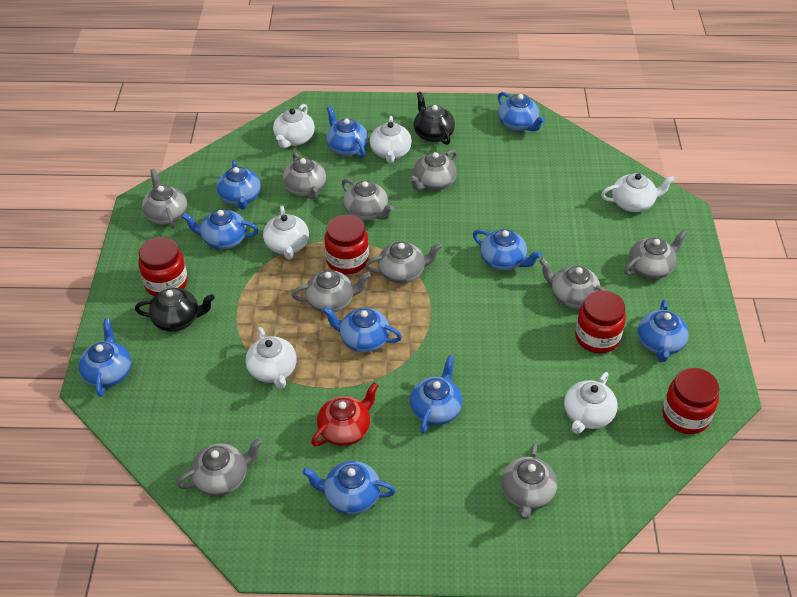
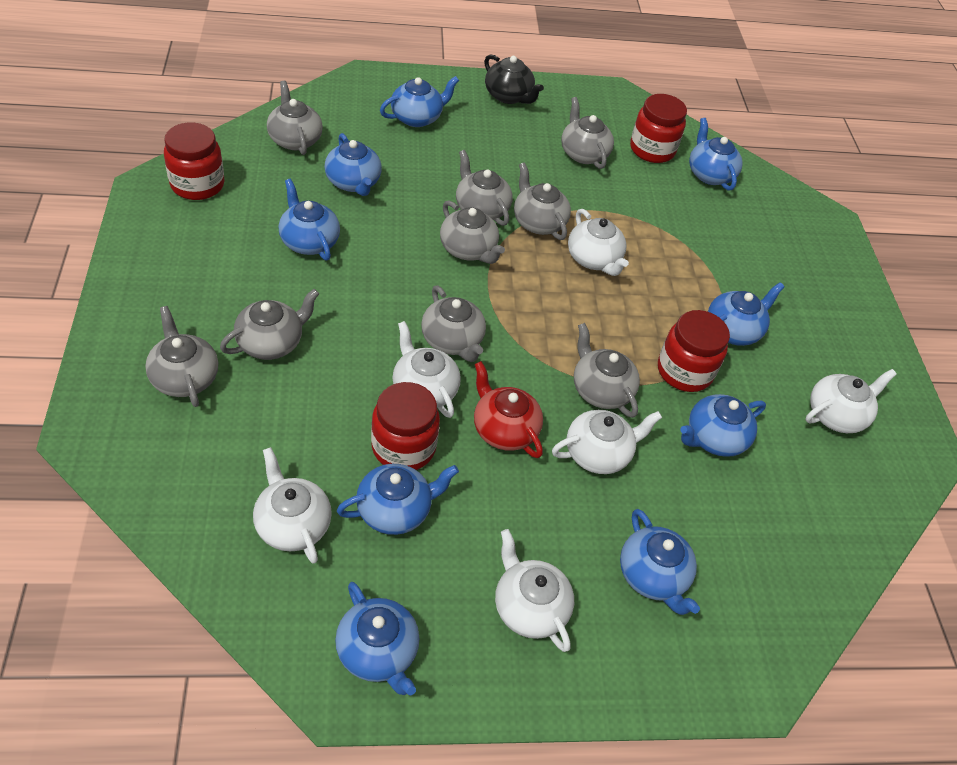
black teapot: 2 -> 1
blue teapot: 10 -> 9
grey teapot: 10 -> 9

